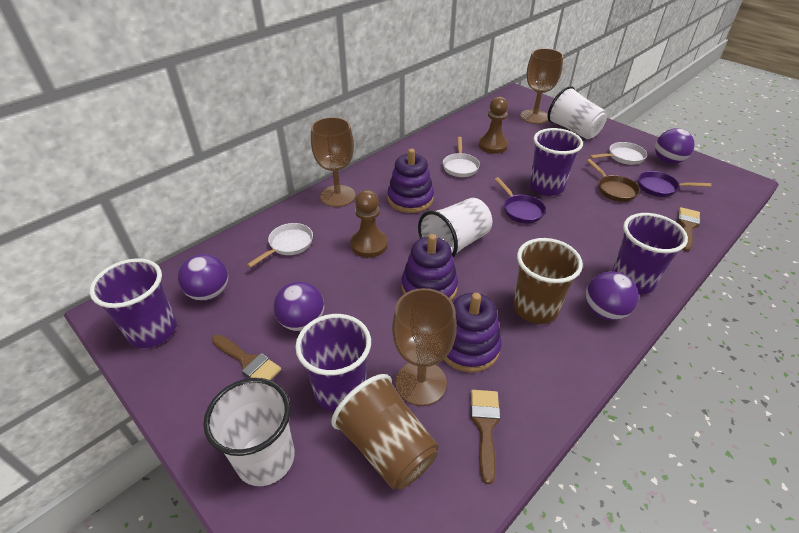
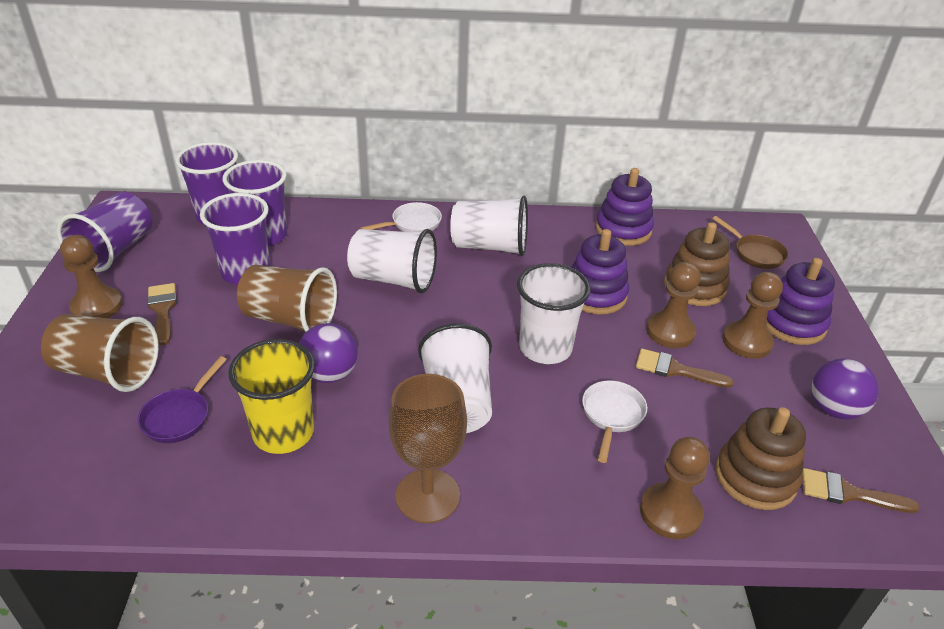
brown goblet: 3 -> 1
brown pawn: 2 -> 4
brown stacking toy: 0 -> 2
purple ball: 4 -> 2
purple pan: 2 -> 1
white cup: 3 -> 4
white pan: 3 -> 2
yellow cup: 0 -> 1

